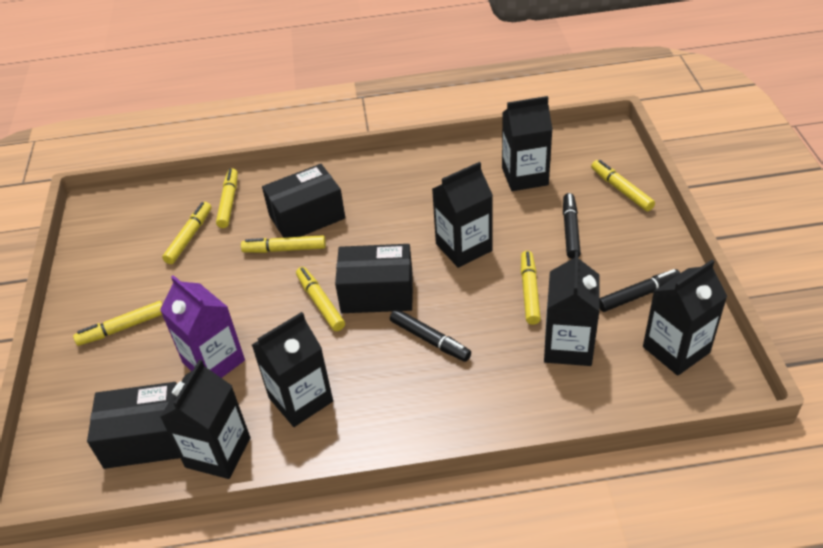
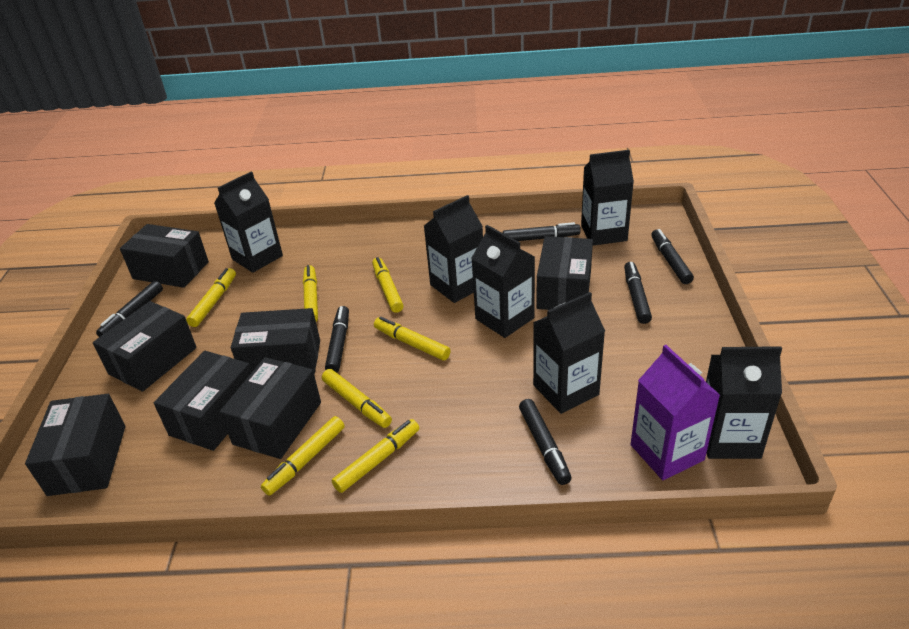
black box: 3 -> 7
black marker: 3 -> 6

